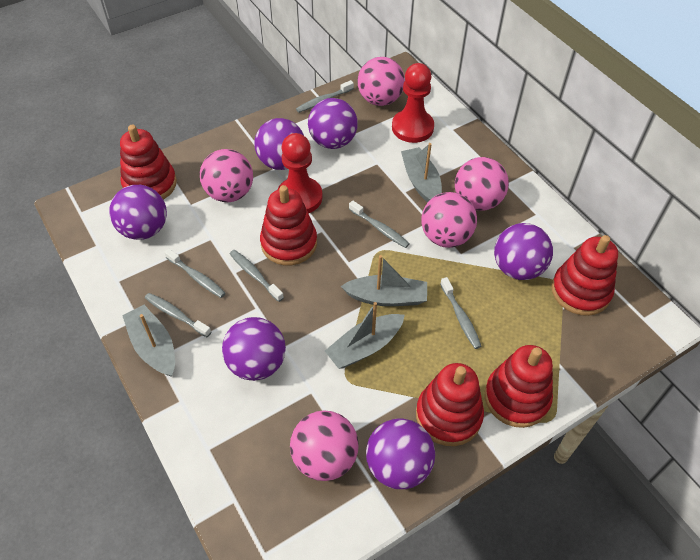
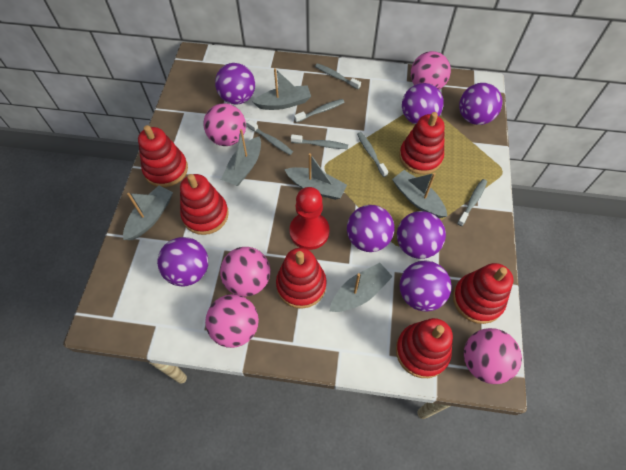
grey boat: 4 -> 6
purple ball: 6 -> 7
red pawn: 2 -> 1
red stacking toy: 5 -> 6

